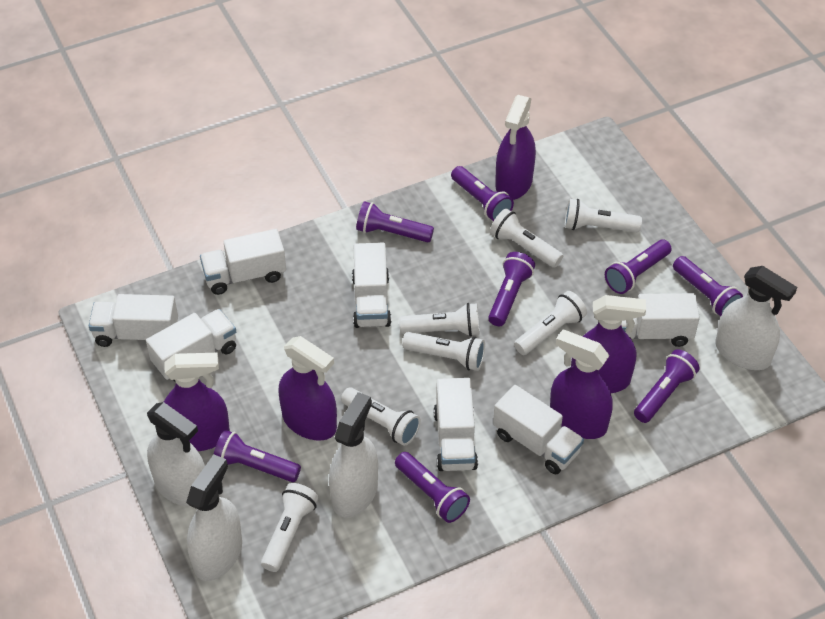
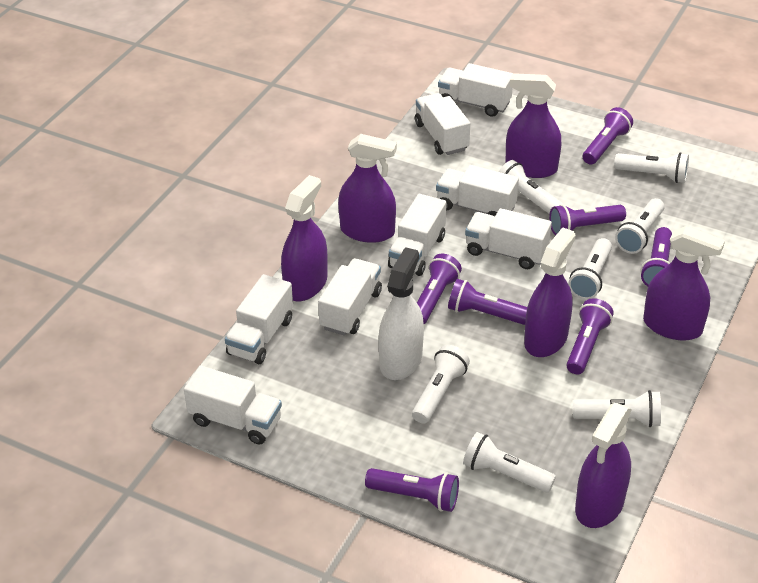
purple flashlight: 8 -> 7
purple spray bottle: 5 -> 6
white spray bottle: 4 -> 1
white truck: 7 -> 8

